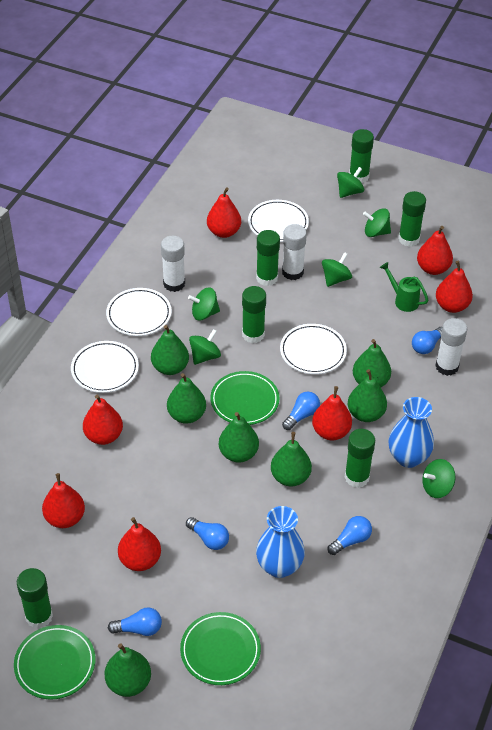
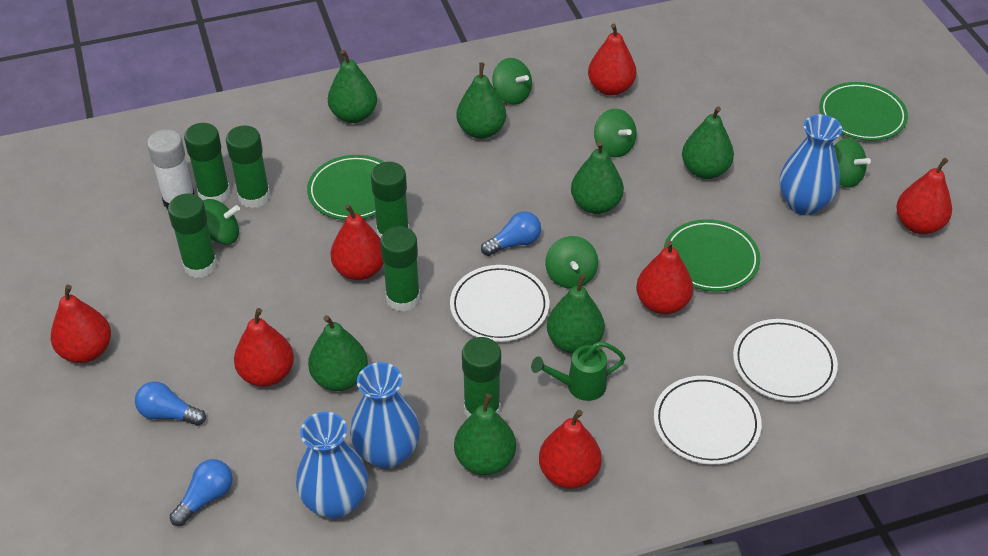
blue light bulb: 5 -> 3
blue vase: 2 -> 3
green spinning top: 6 -> 5
white glue stick: 3 -> 1
white plate: 4 -> 3

